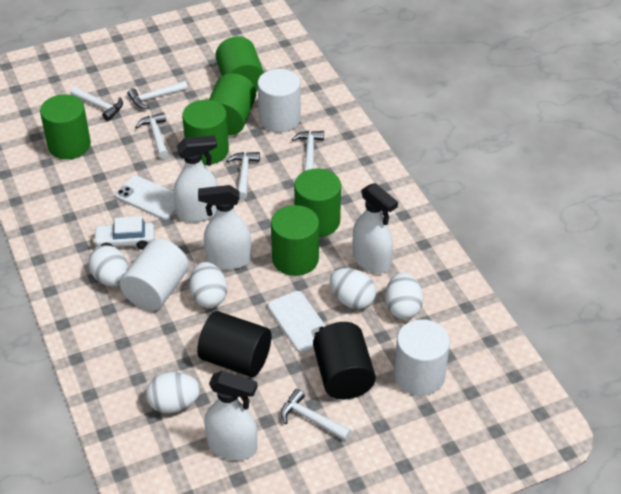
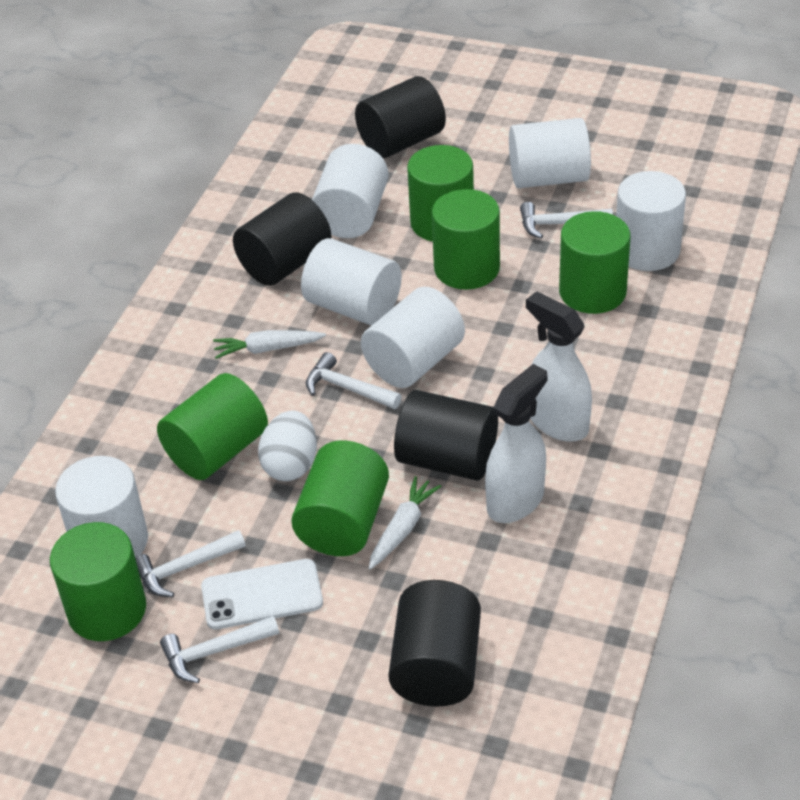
black cylinder: 2 -> 4
white car: 1 -> 0
white carrot: 0 -> 2
white cylinder: 3 -> 6
white egg: 5 -> 1
white hammer: 6 -> 4
white phone: 2 -> 1
white spray bottle: 4 -> 2

